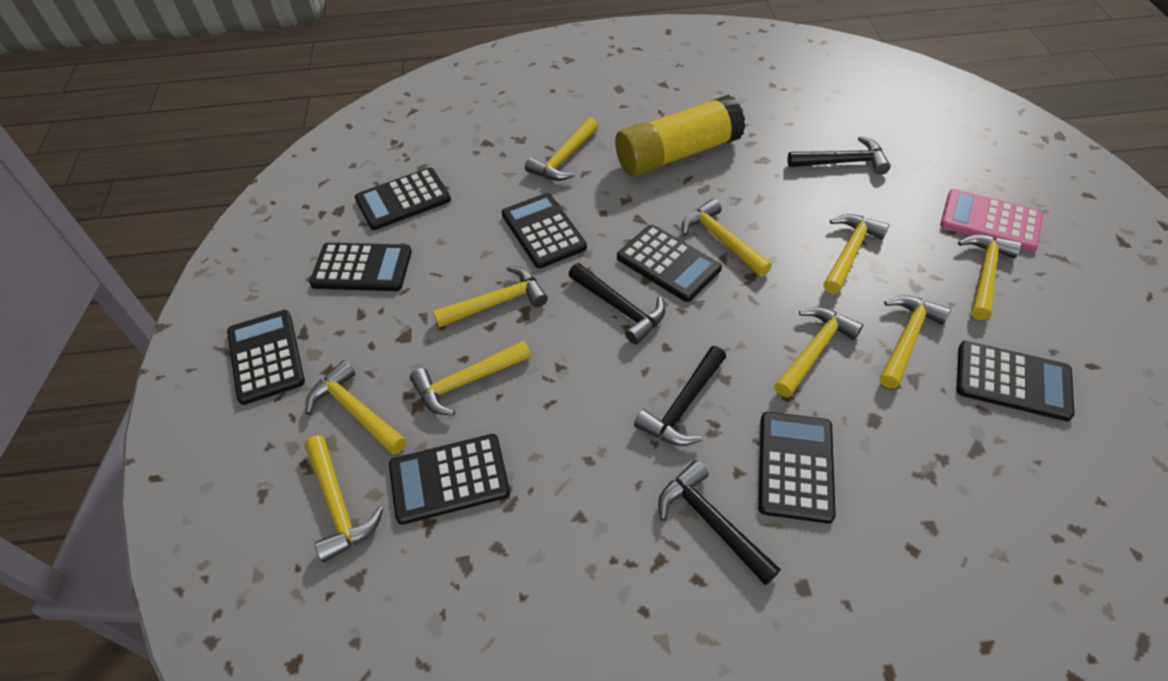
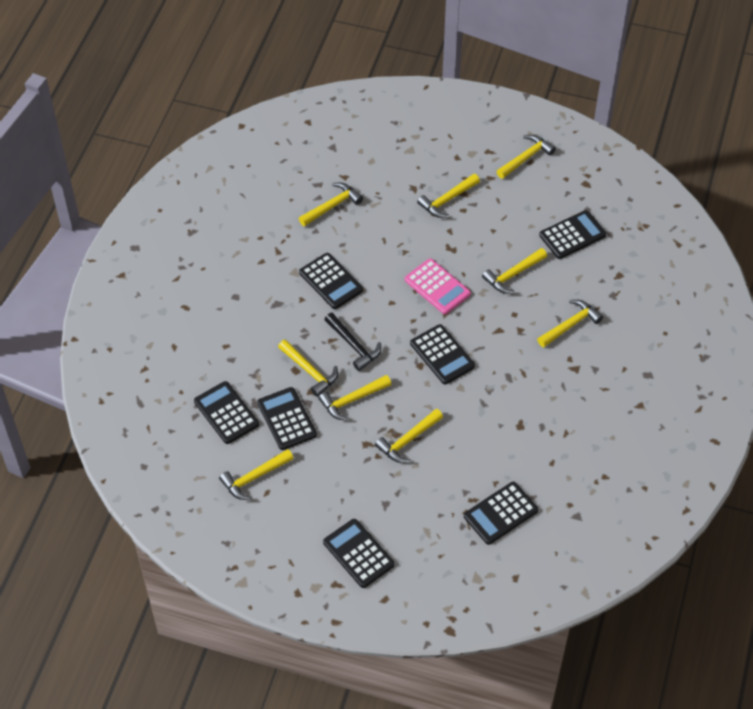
black calculator: 8 -> 7
black hammer: 4 -> 1
yellow glue stick: 1 -> 0
yellow hammer: 10 -> 9

